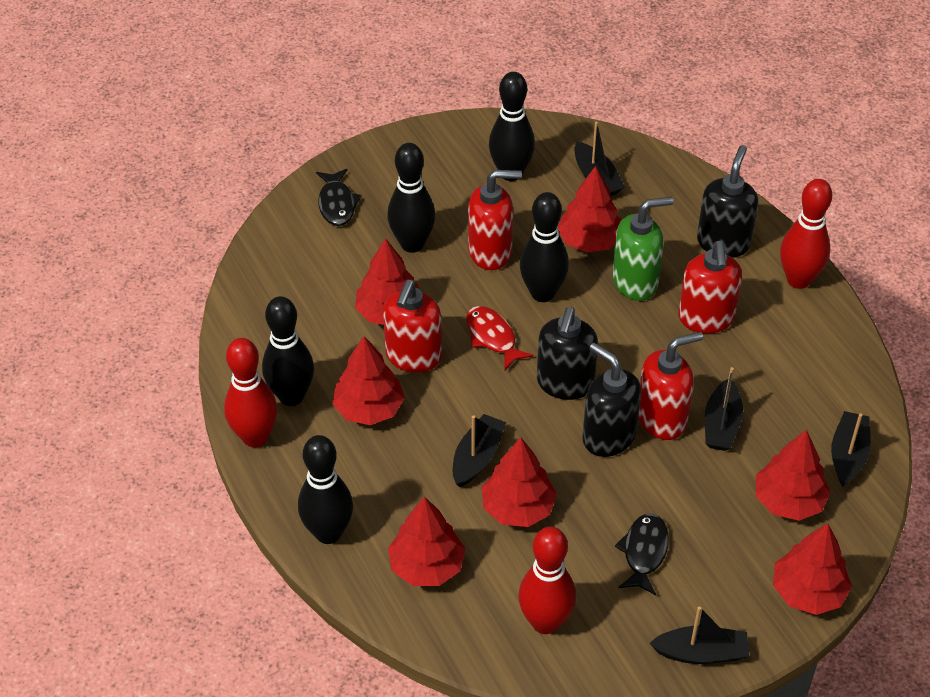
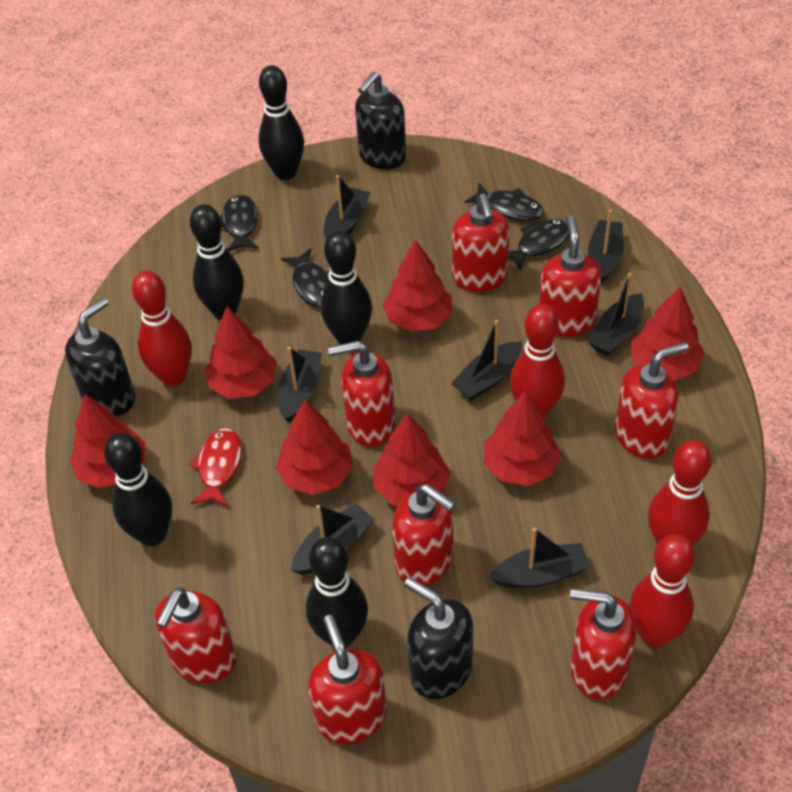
black boat: 5 -> 7
black fish: 2 -> 4
green soap dispenser: 1 -> 0
red bowling pin: 3 -> 4
red soap dispenser: 4 -> 8

